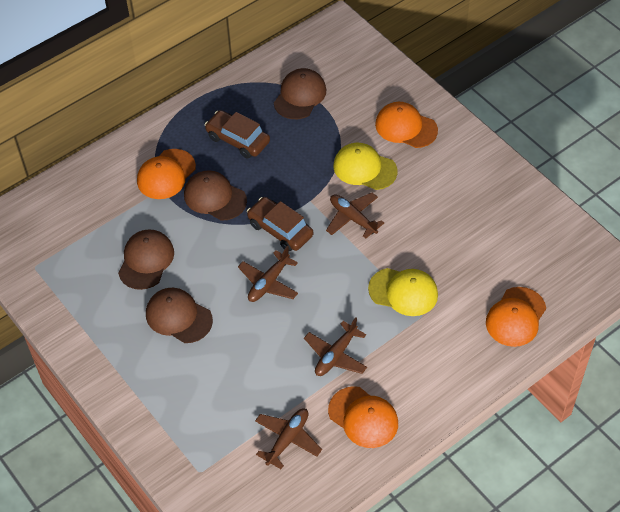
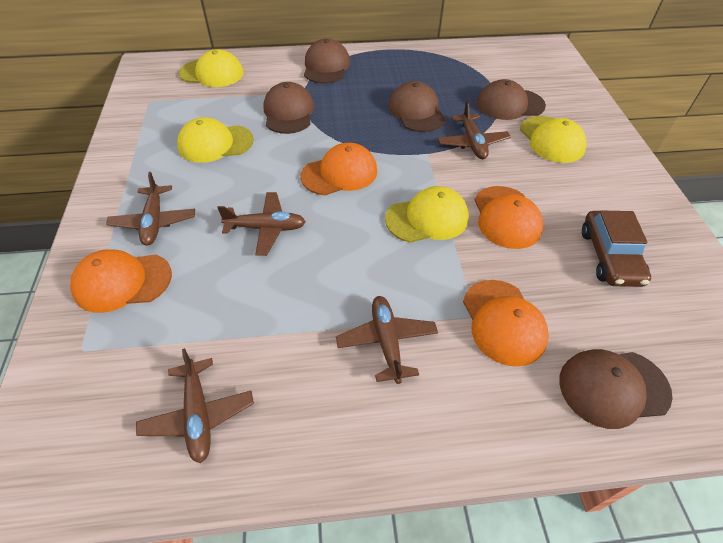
brown cap: 4 -> 5
brown car: 2 -> 1
brown plane: 4 -> 5
yellow cap: 2 -> 4

